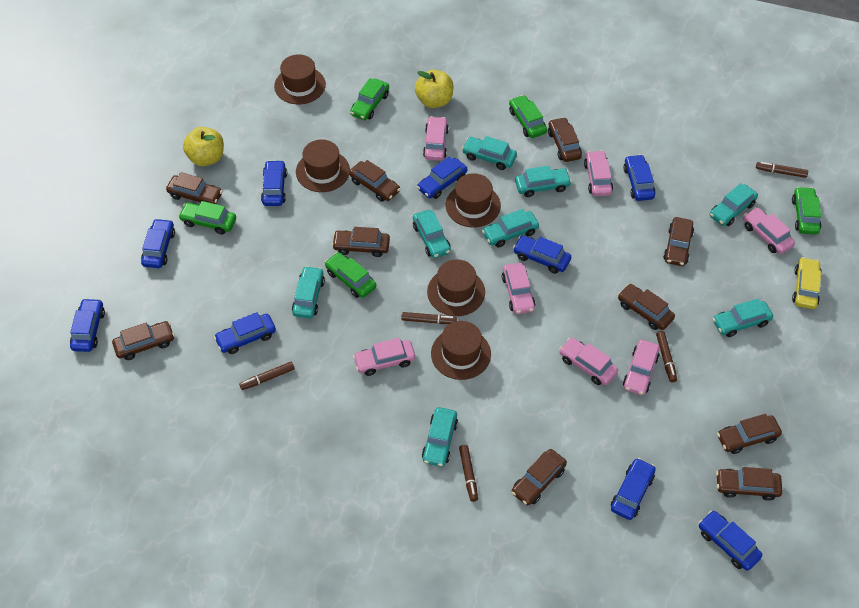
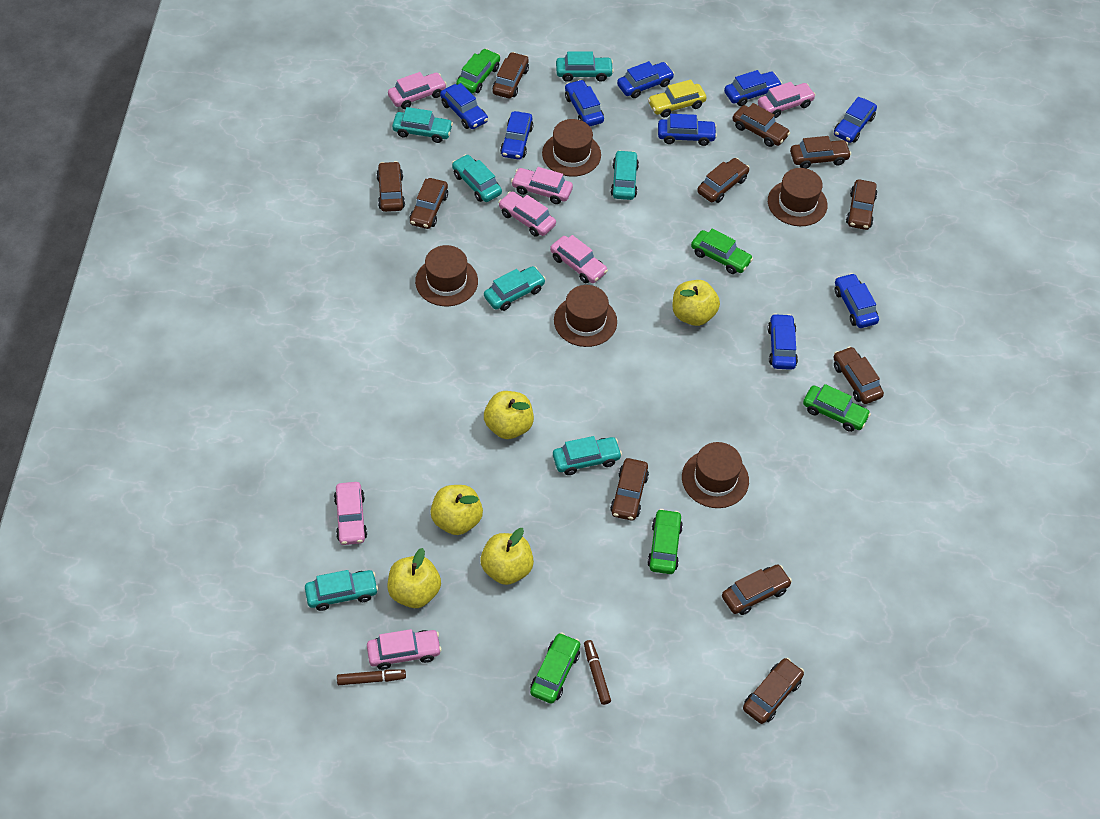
brown car: 10 -> 11
brown marker: 5 -> 2
turquoise car: 8 -> 7
yellow apple: 2 -> 5

